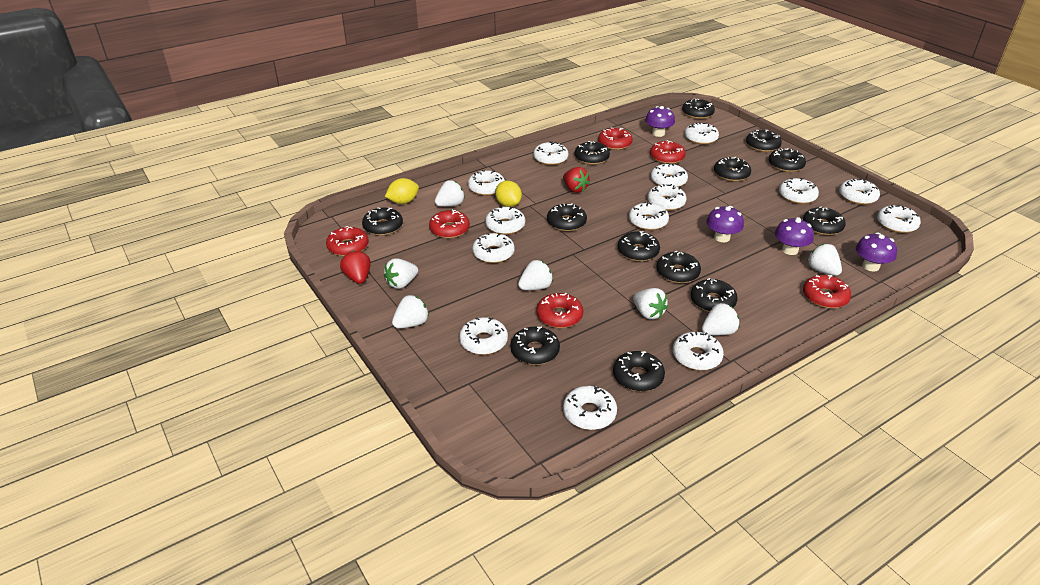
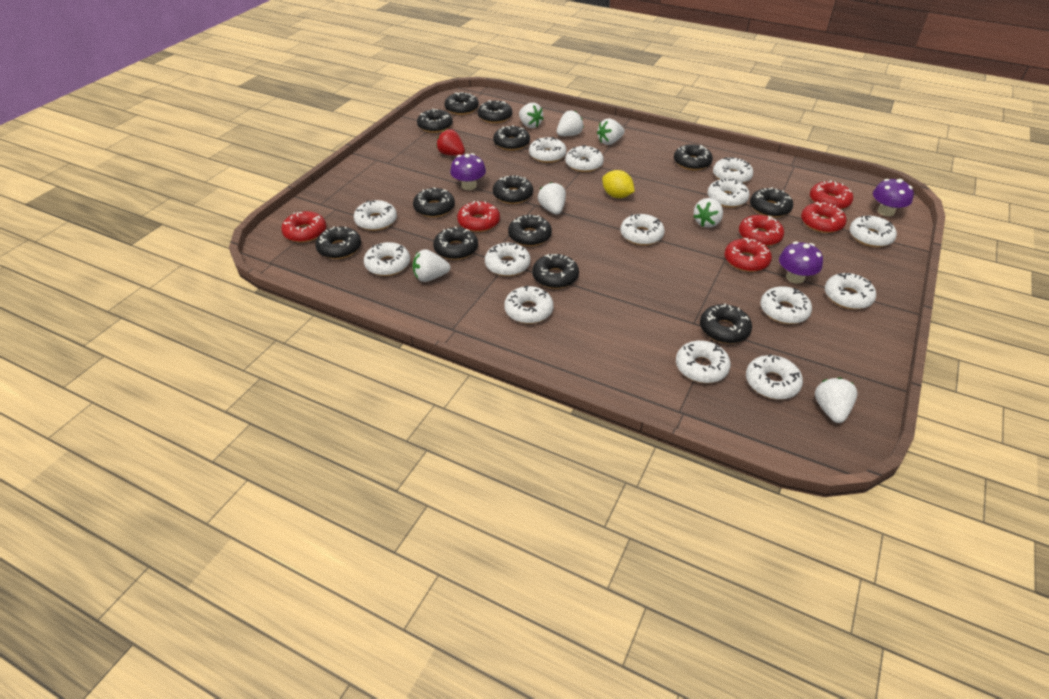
purple mushroom: 4 -> 3
red strawberry: 2 -> 1
yellow lemon: 2 -> 1

